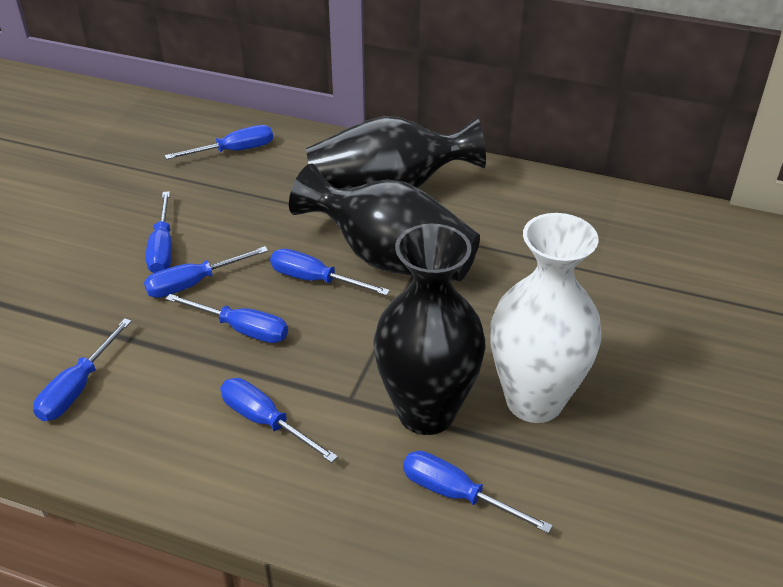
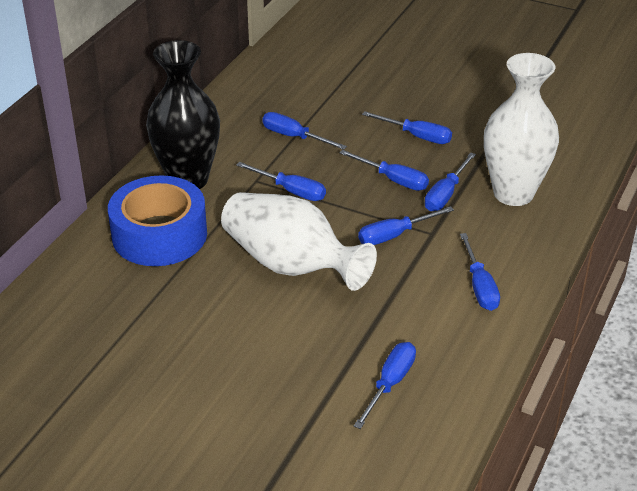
black vase: 3 -> 1
blue tape: 0 -> 1
white vase: 1 -> 2

